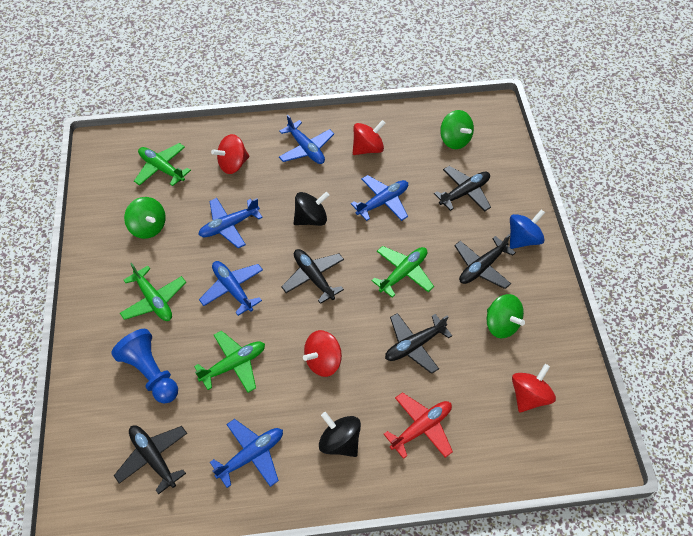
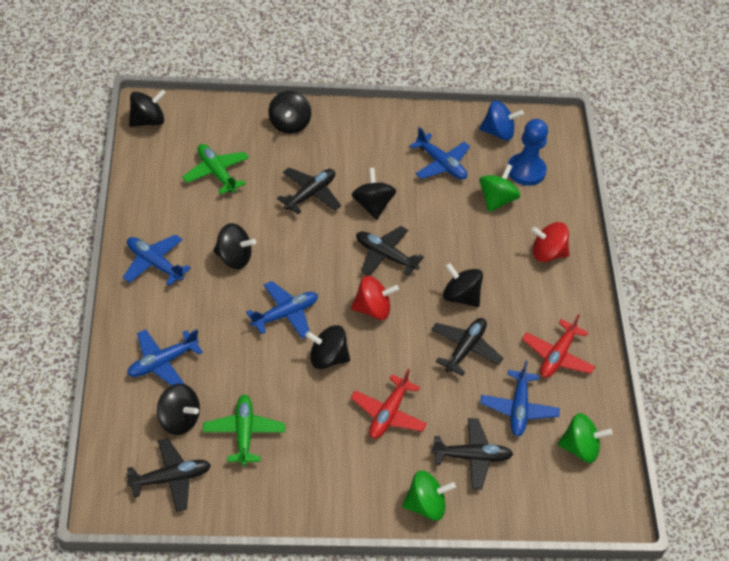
black spinning top: 2 -> 7
green plane: 4 -> 2
red plane: 1 -> 2
red spinning top: 4 -> 2

